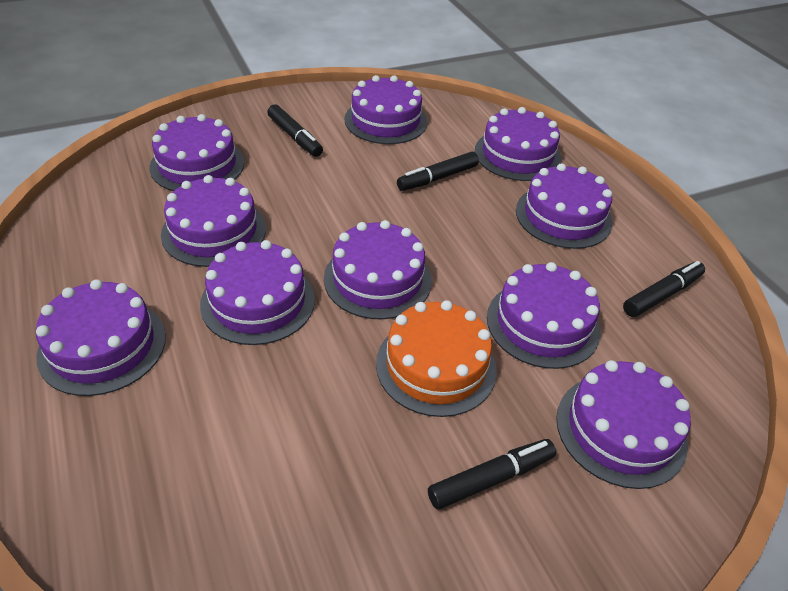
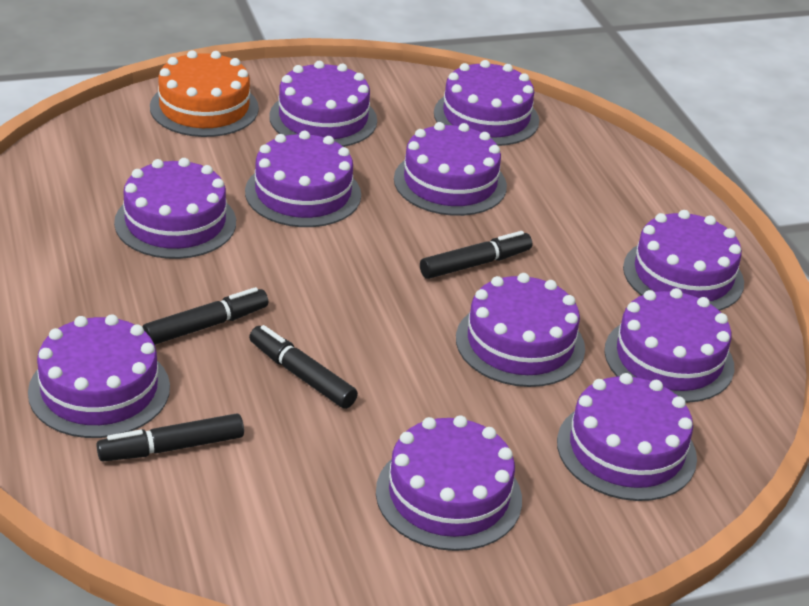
purple cake: 10 -> 11

